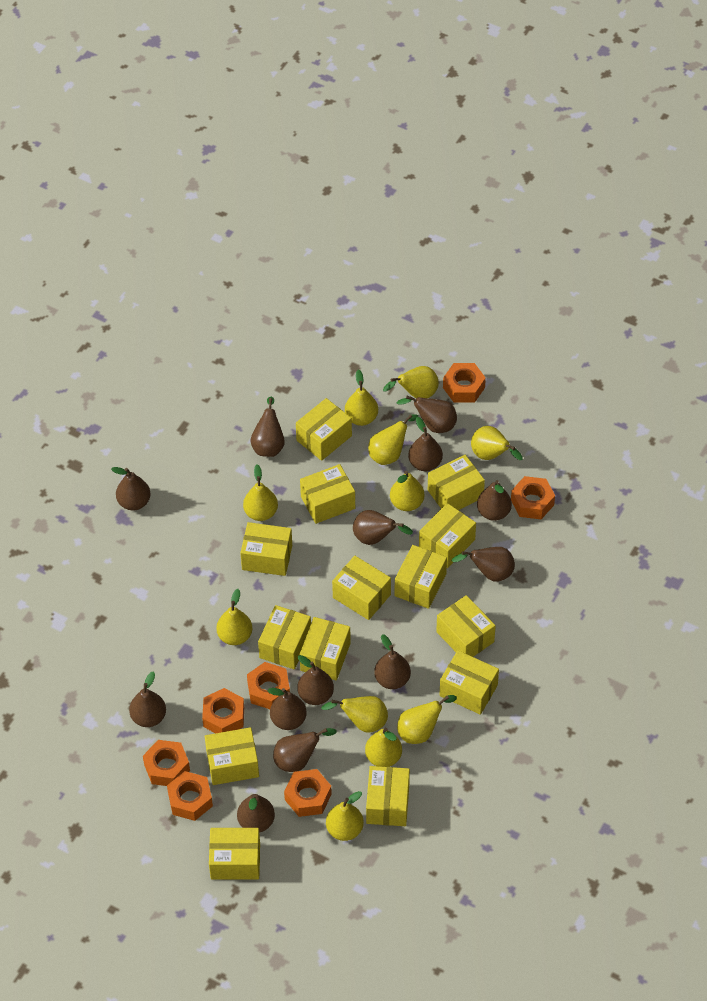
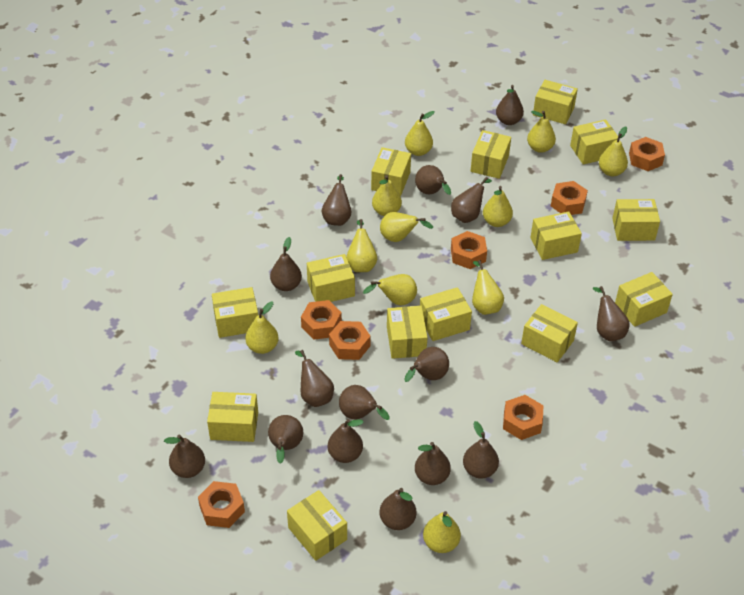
brown pear: 13 -> 15

